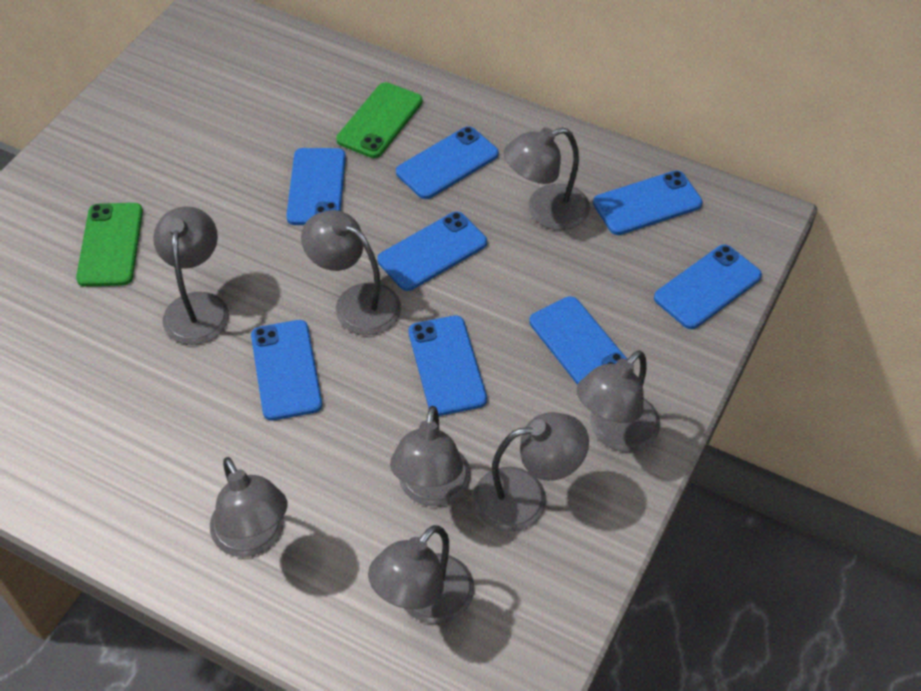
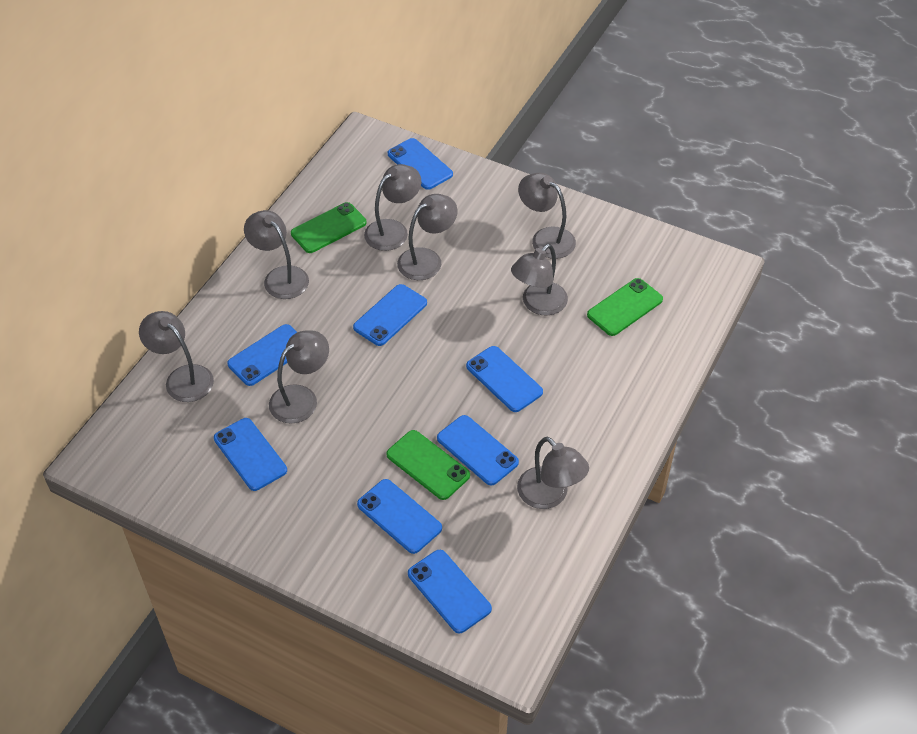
green phone: 2 -> 3

